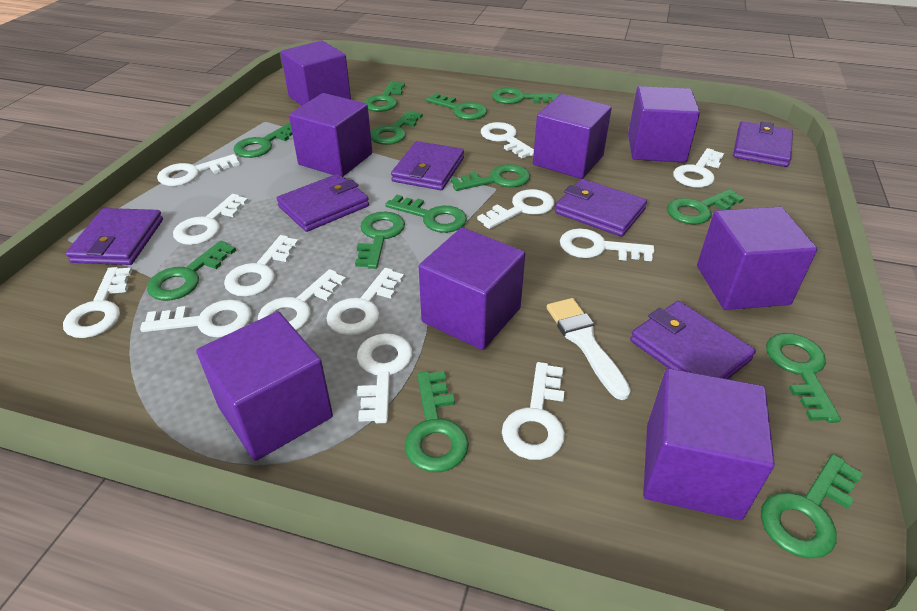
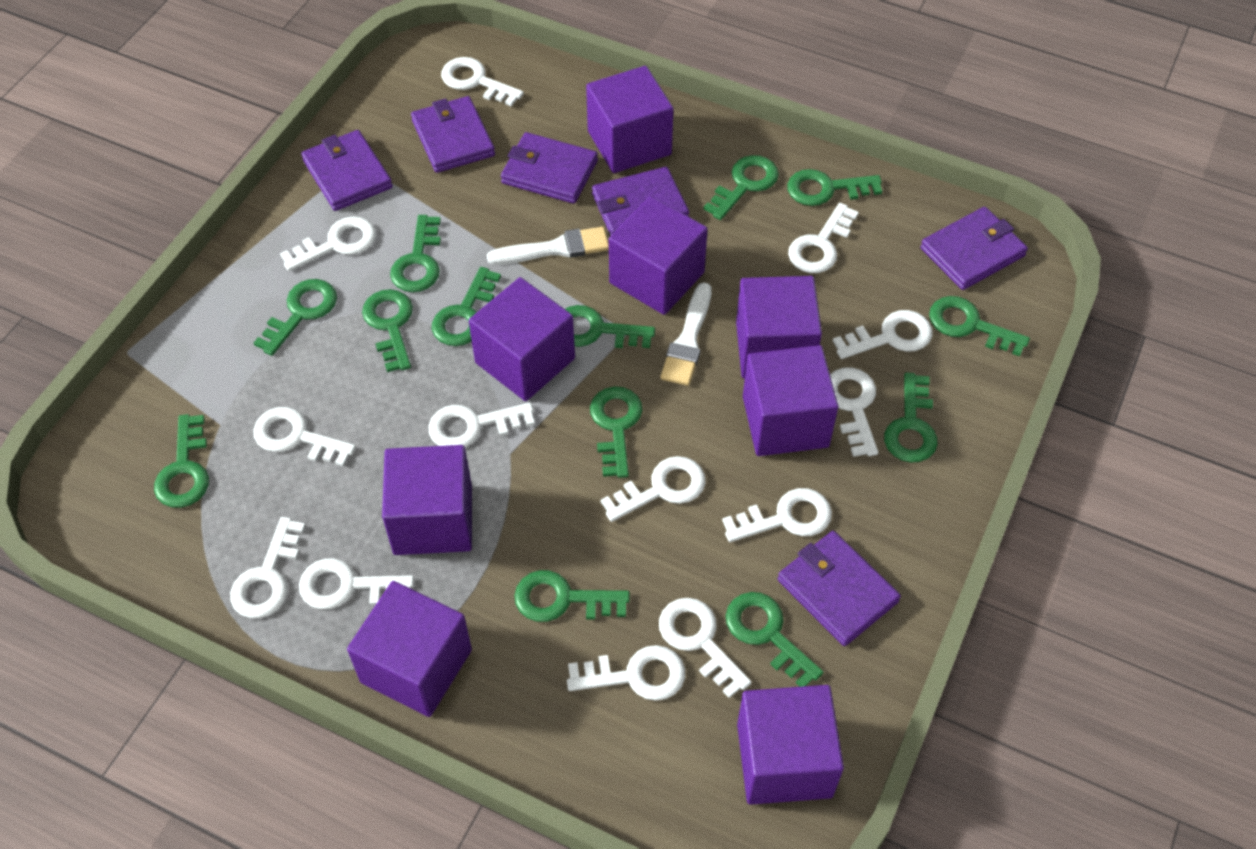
white brush: 1 -> 2

